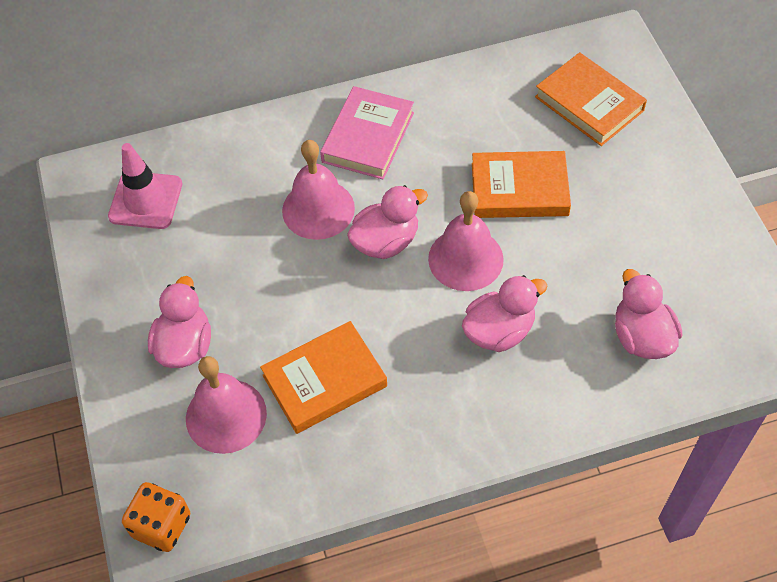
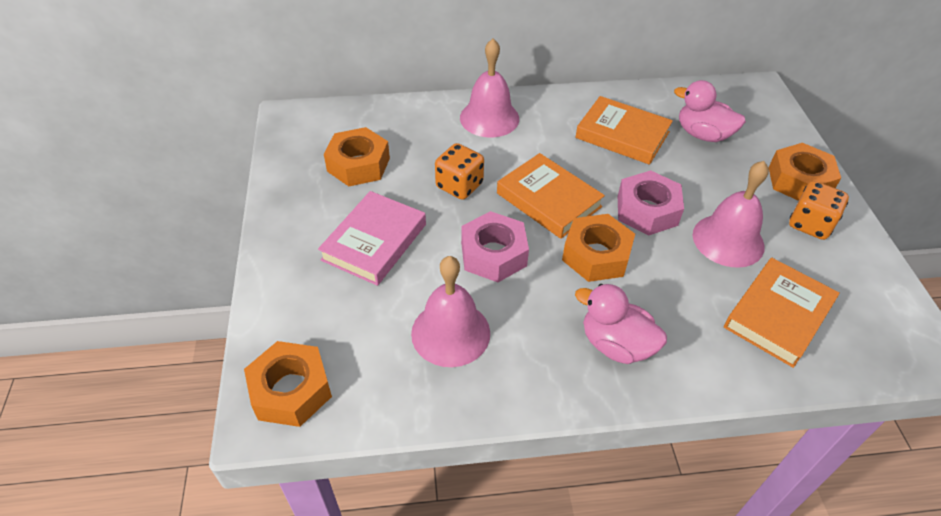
orange dice: 1 -> 2
orange nut: 0 -> 4
pink duck: 4 -> 2
pink nut: 0 -> 2
pink traffic cone: 1 -> 0

